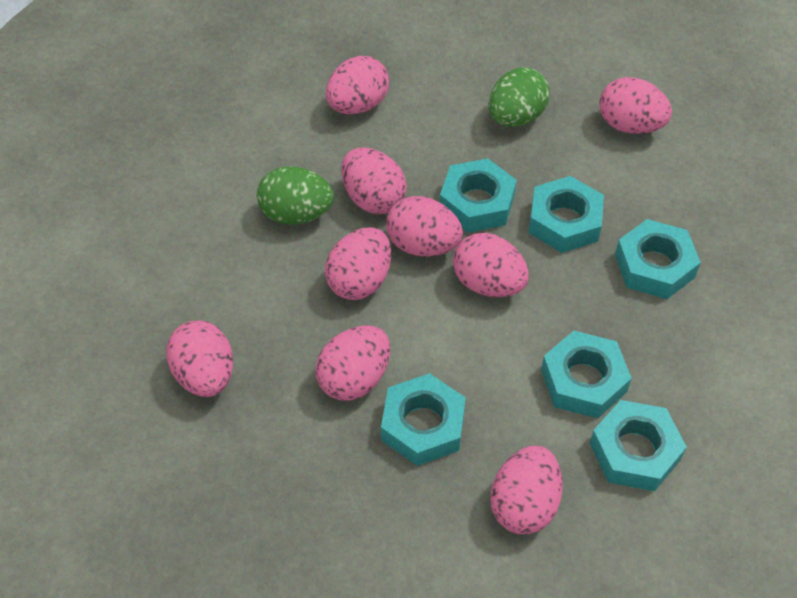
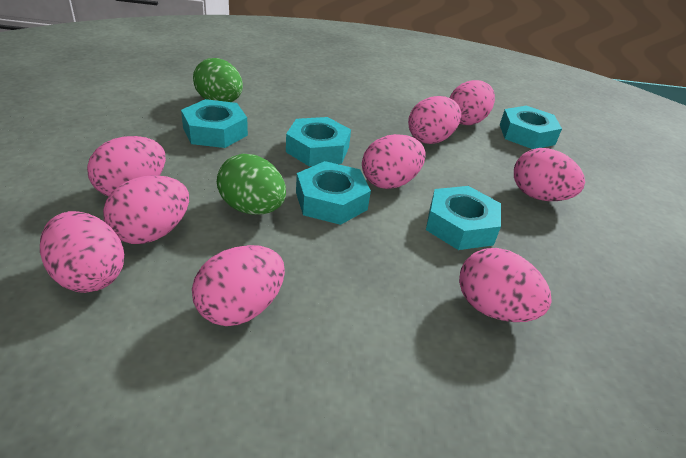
turquoise nut: 6 -> 5

